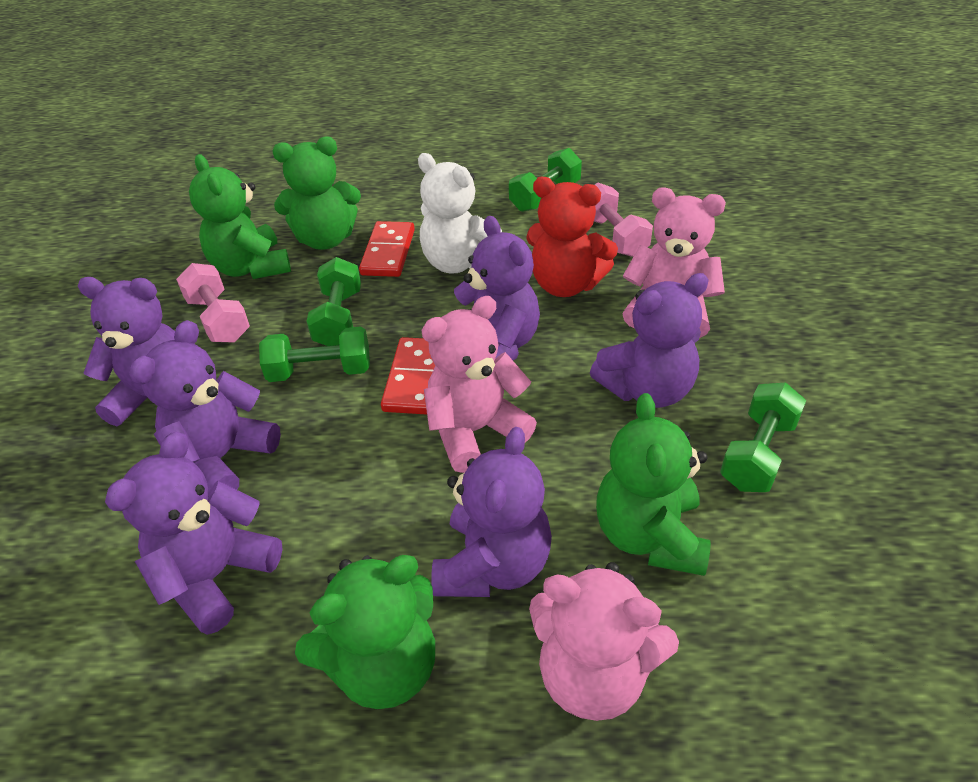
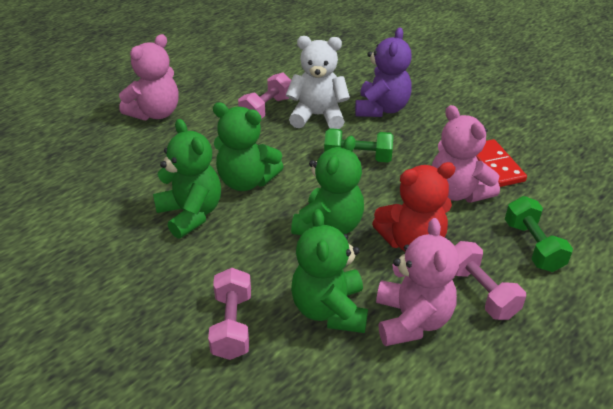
green dumbbell: 4 -> 2
pink dumbbell: 2 -> 3
purple teddy bear: 6 -> 1
red domino: 2 -> 1

